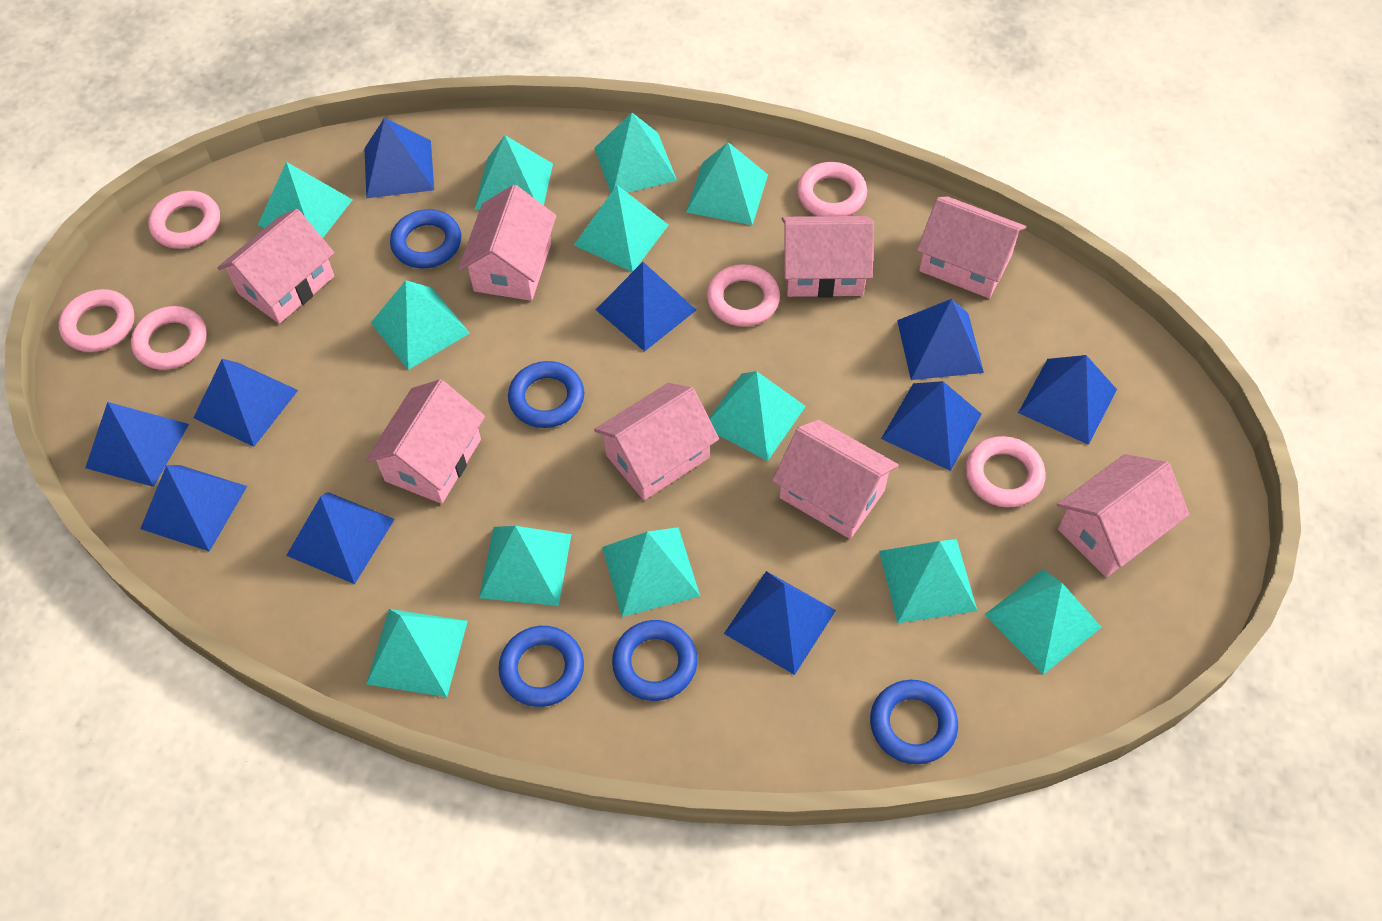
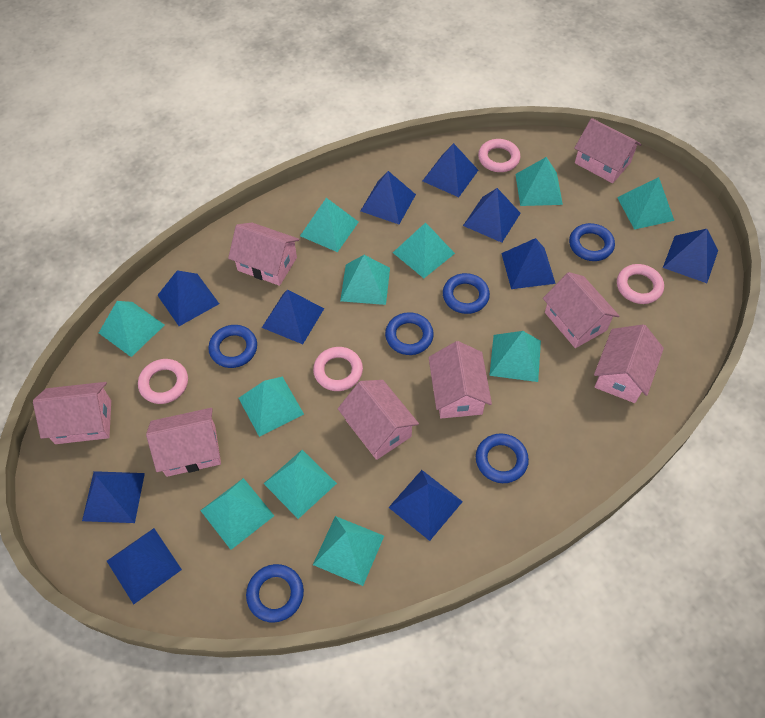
blue ring: 5 -> 6
pink ring: 6 -> 4
turquoise pyramid: 12 -> 11

